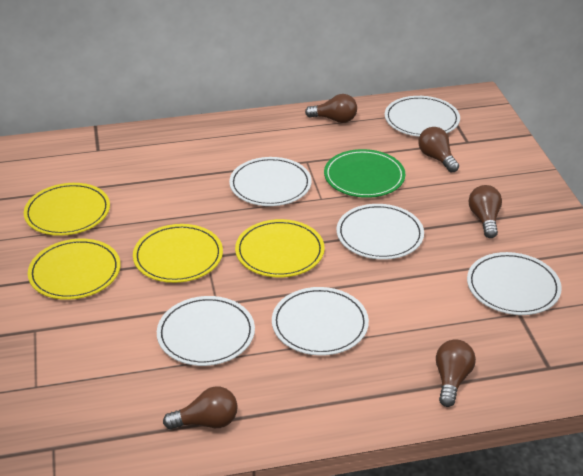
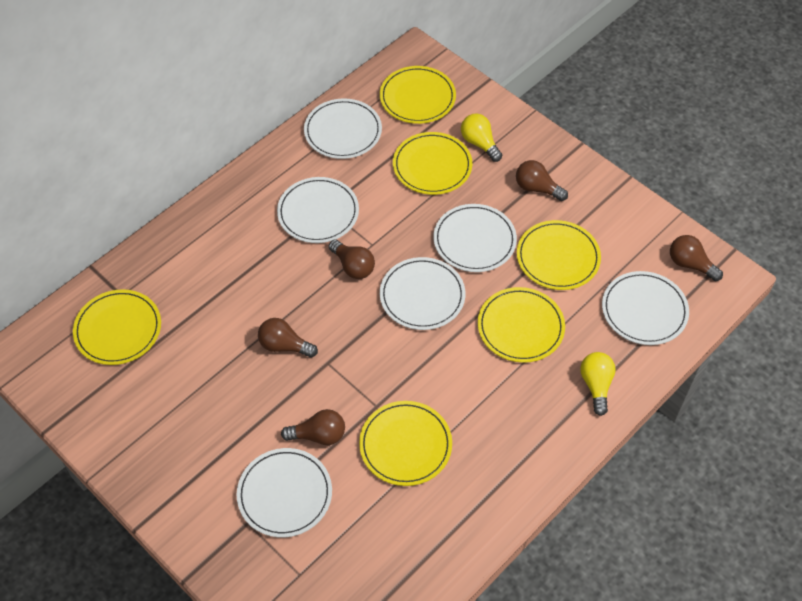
green plate: 1 -> 0
yellow light bulb: 0 -> 2
yellow plate: 4 -> 6

